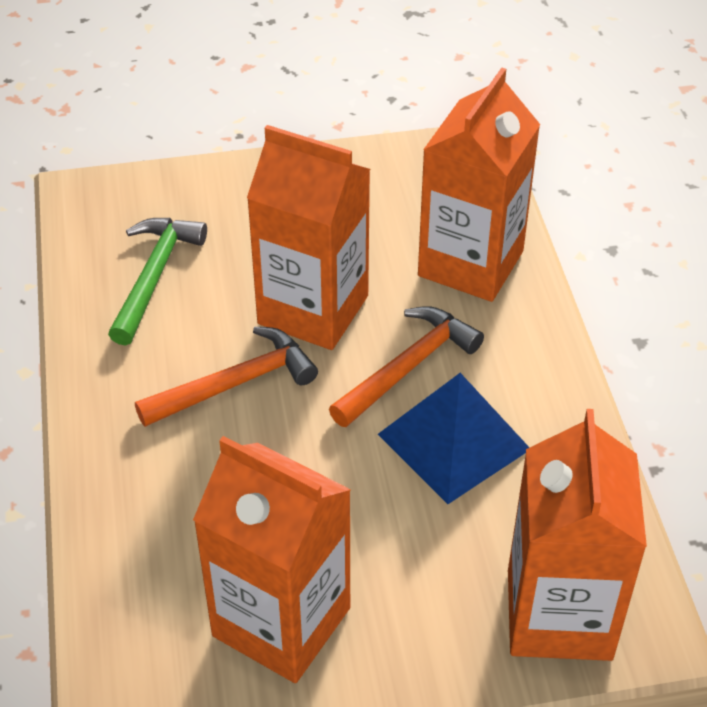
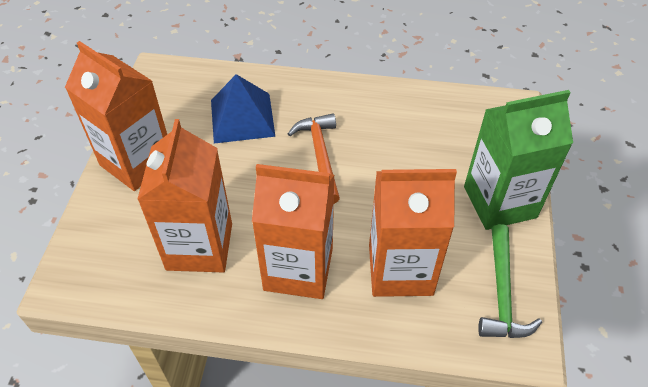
green carton: 0 -> 1
orange hammer: 2 -> 1

